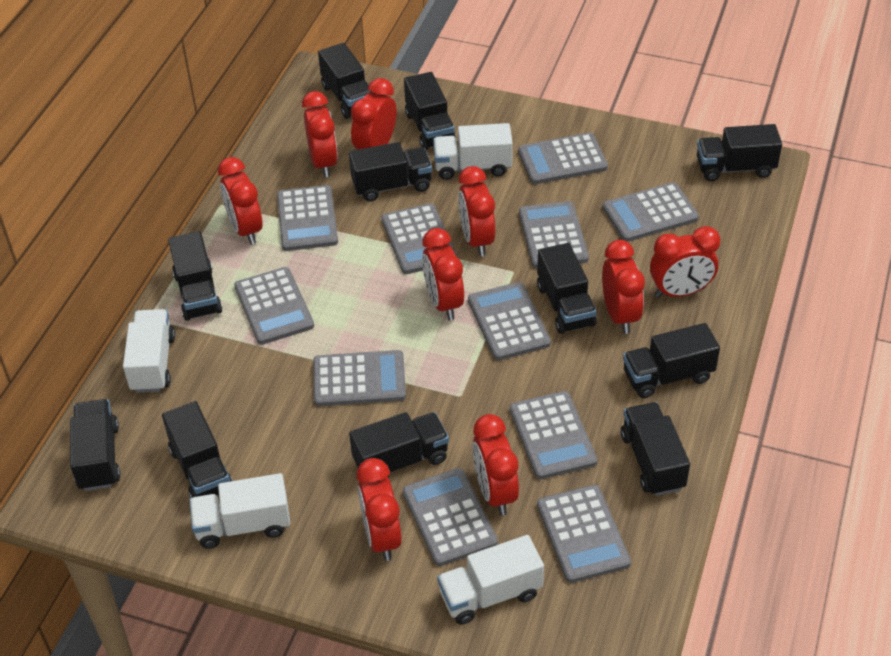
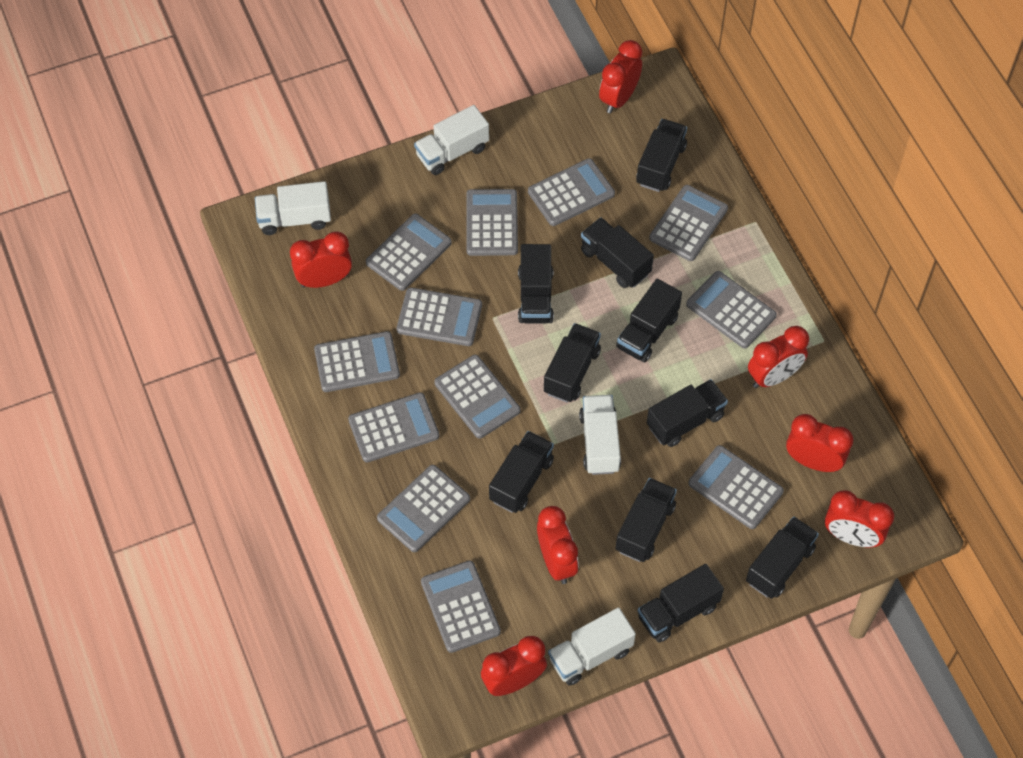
black truck: 11 -> 10
grey calculator: 11 -> 12
red clock: 9 -> 7

